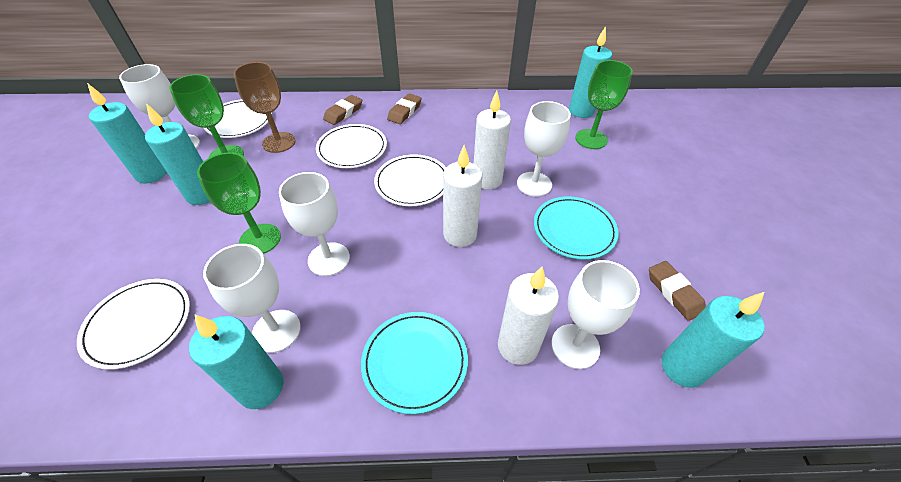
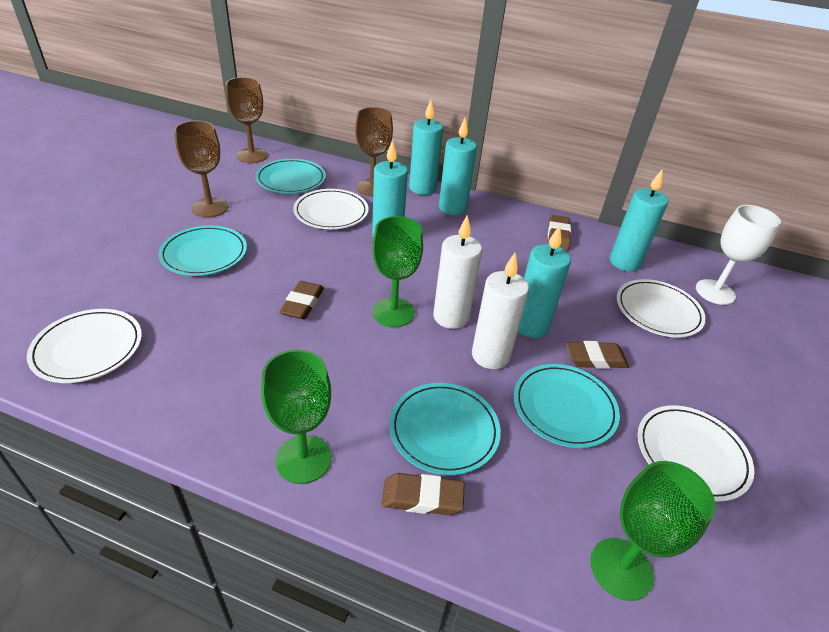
brown eraser: 3 -> 4
brown goblet: 1 -> 3
turquoise plate: 2 -> 4
white candle: 3 -> 2
white goblet: 5 -> 1

